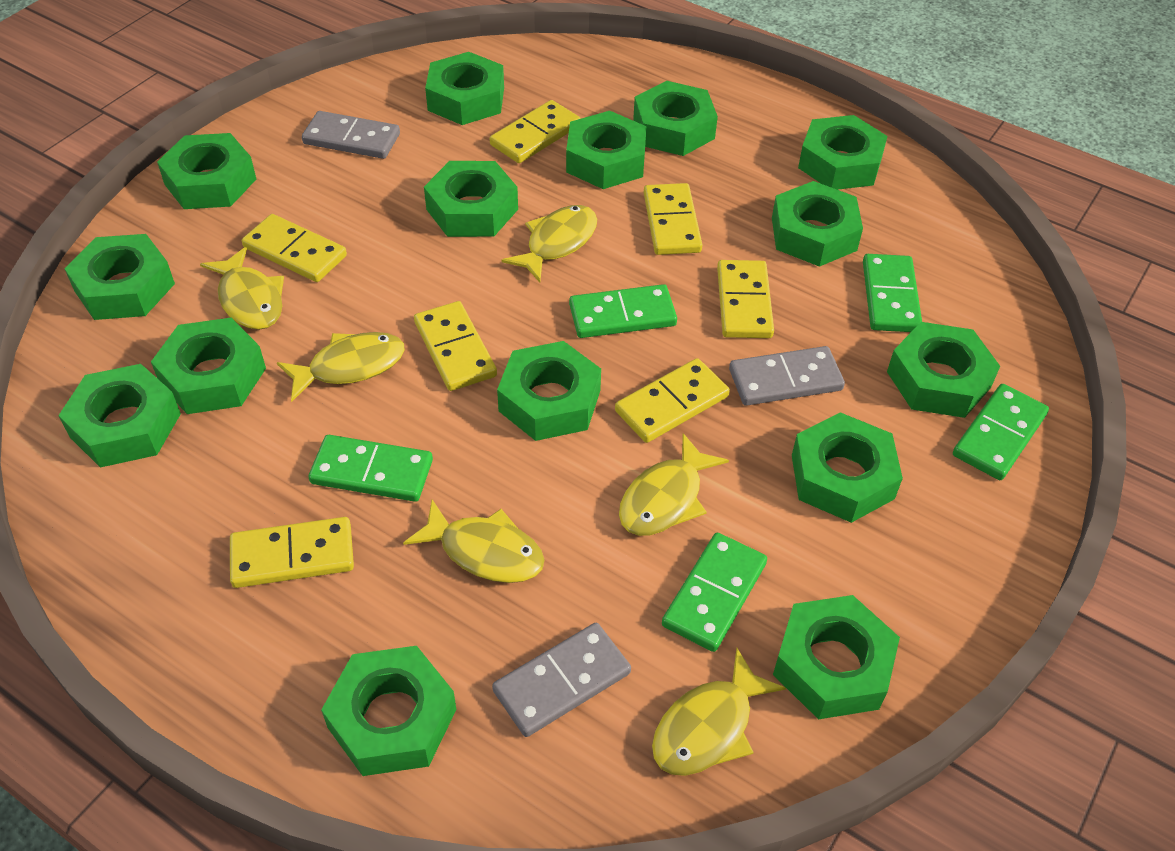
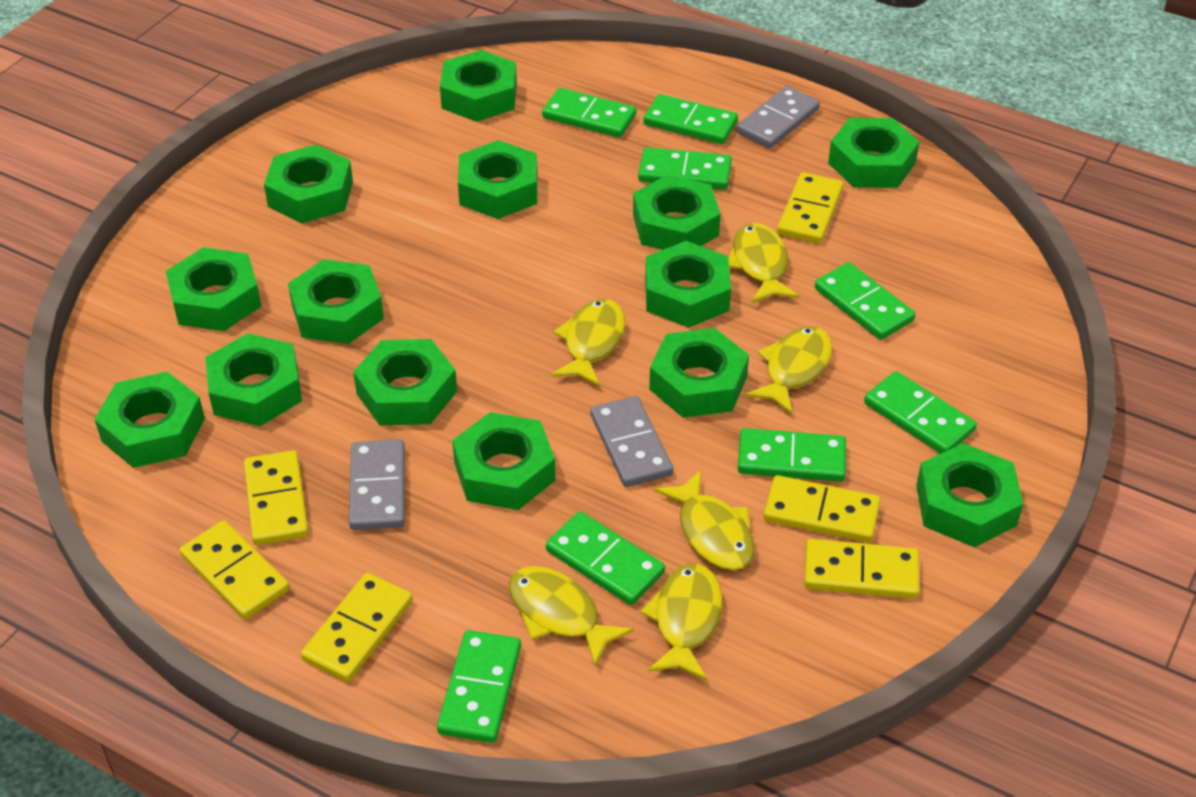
green domino: 5 -> 8
green nut: 15 -> 14
yellow domino: 7 -> 6

